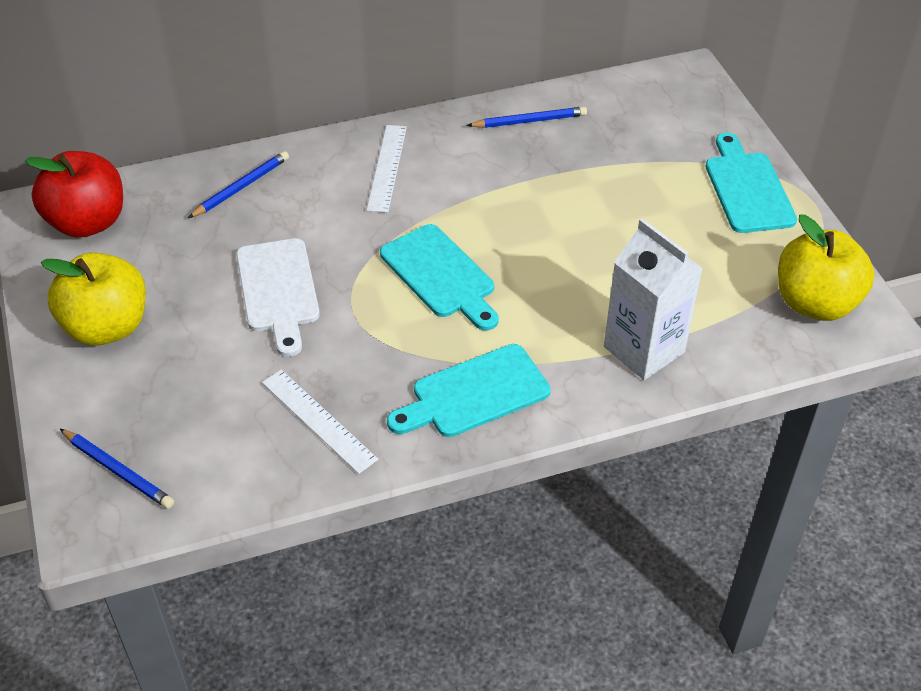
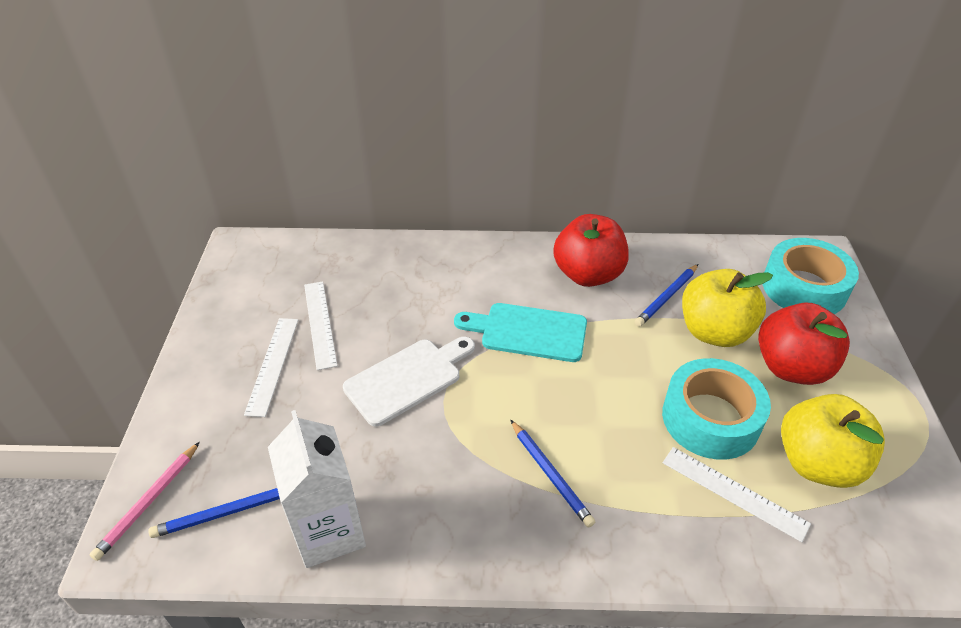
pink pencil: 0 -> 1
red apple: 1 -> 2
turquoise cutting board: 3 -> 1
turquoise tape: 0 -> 2
white ruler: 2 -> 3

